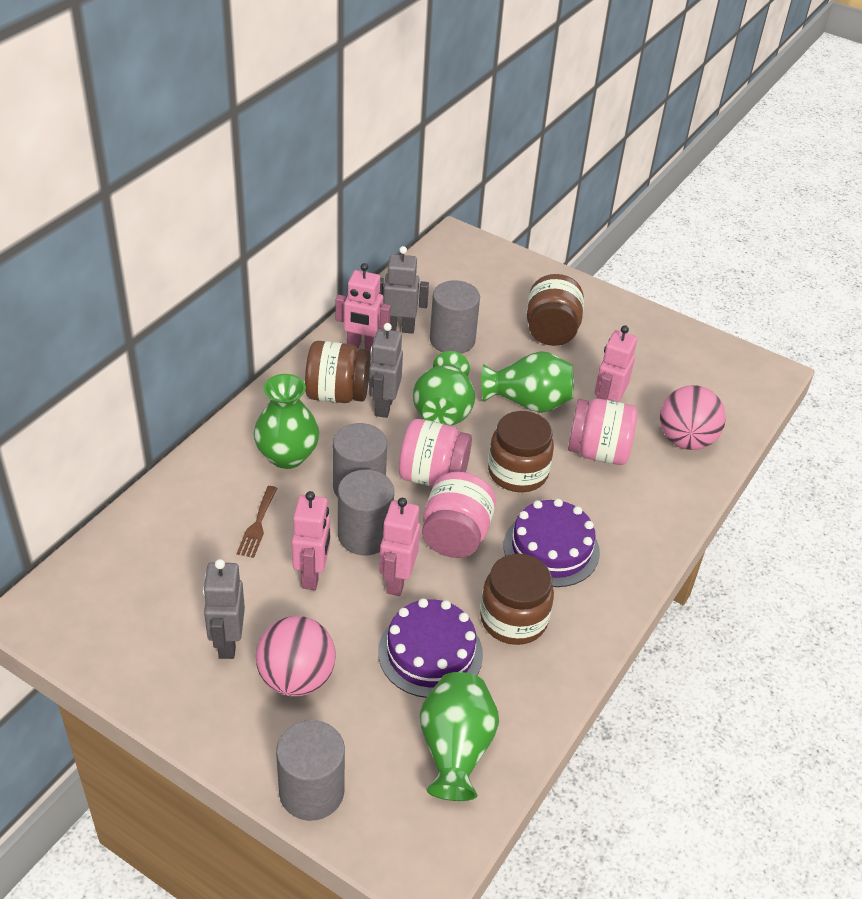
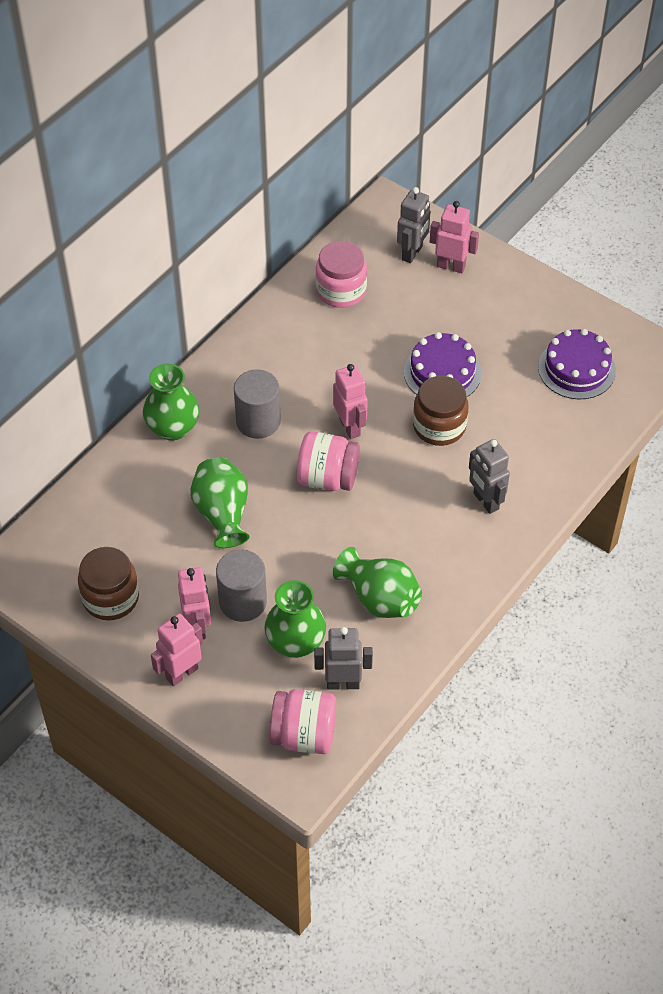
brown fork: 1 -> 0
brown jar: 4 -> 2
grey cylinder: 4 -> 2
pink ball: 2 -> 0

